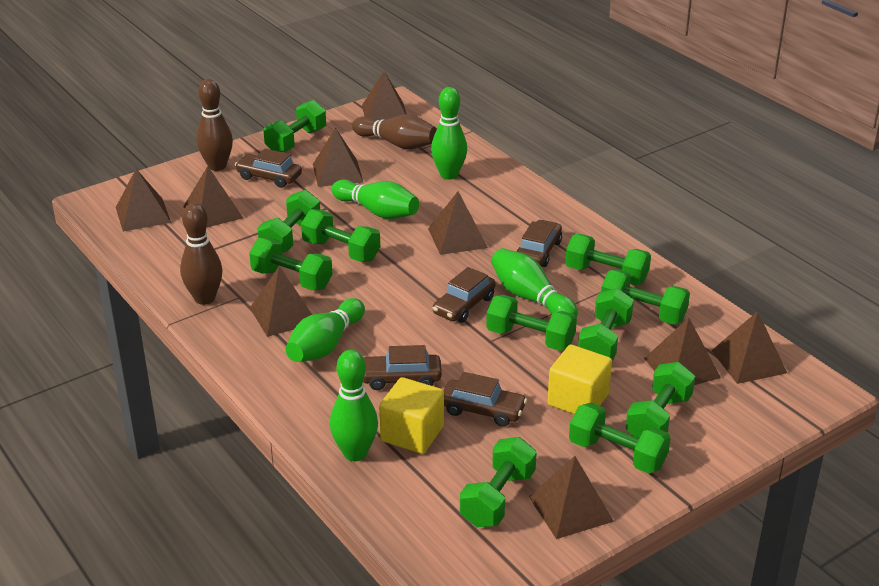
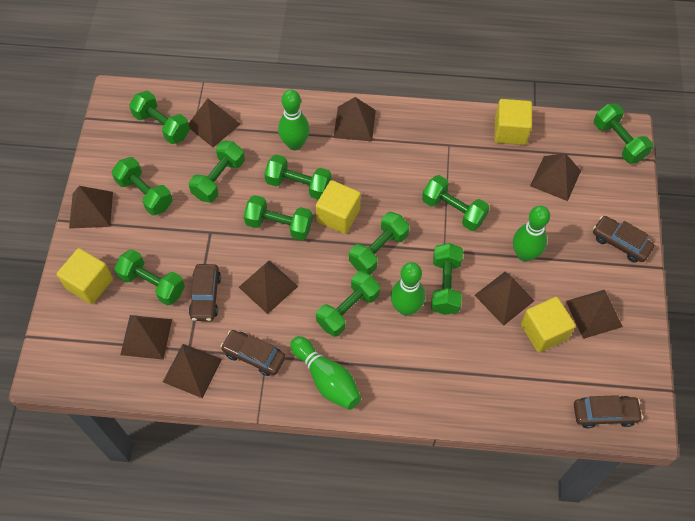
brown bowling pin: 3 -> 0
brown car: 5 -> 4
green bowling pin: 5 -> 4
yellow cube: 2 -> 4

